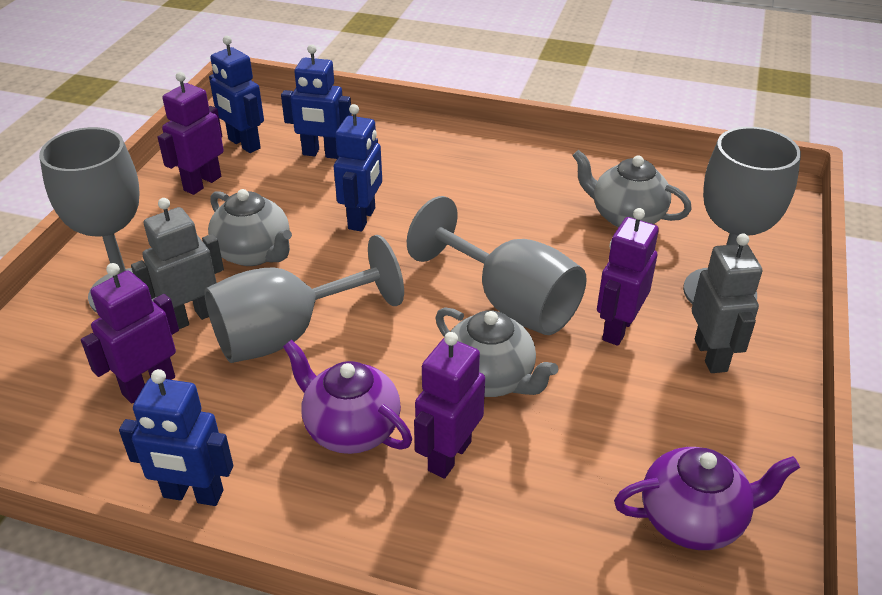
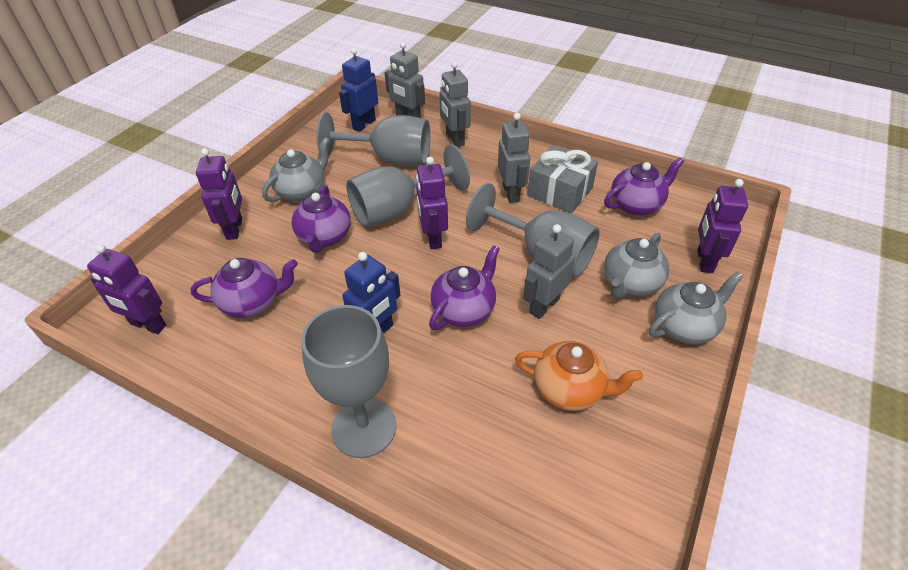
blue robot: 4 -> 2
grey gift: 0 -> 1
grey robot: 2 -> 4
orange teapot: 0 -> 1
purple teapot: 2 -> 4

